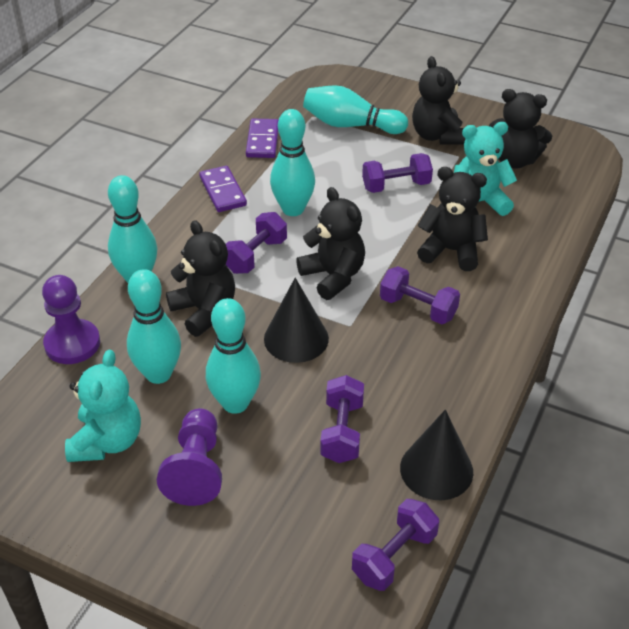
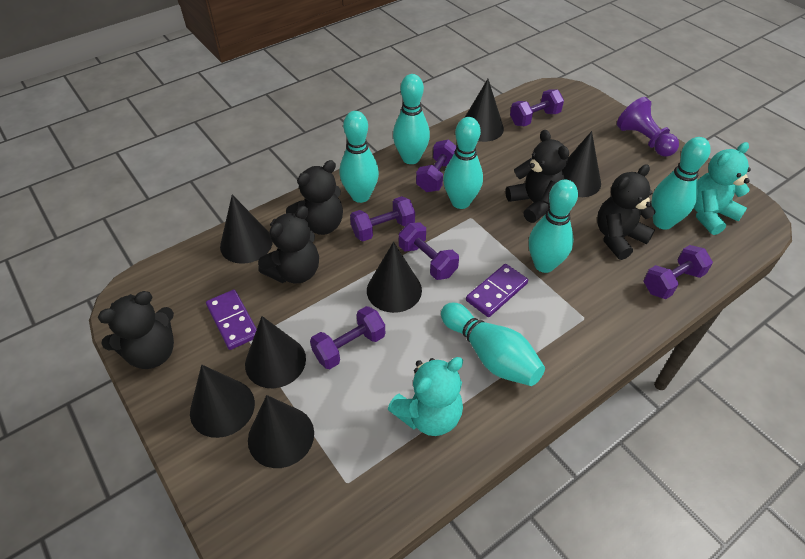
black cone: 2 -> 7
purple dumbbell: 5 -> 6
purple pawn: 2 -> 1
turquoise bowling pin: 5 -> 6

